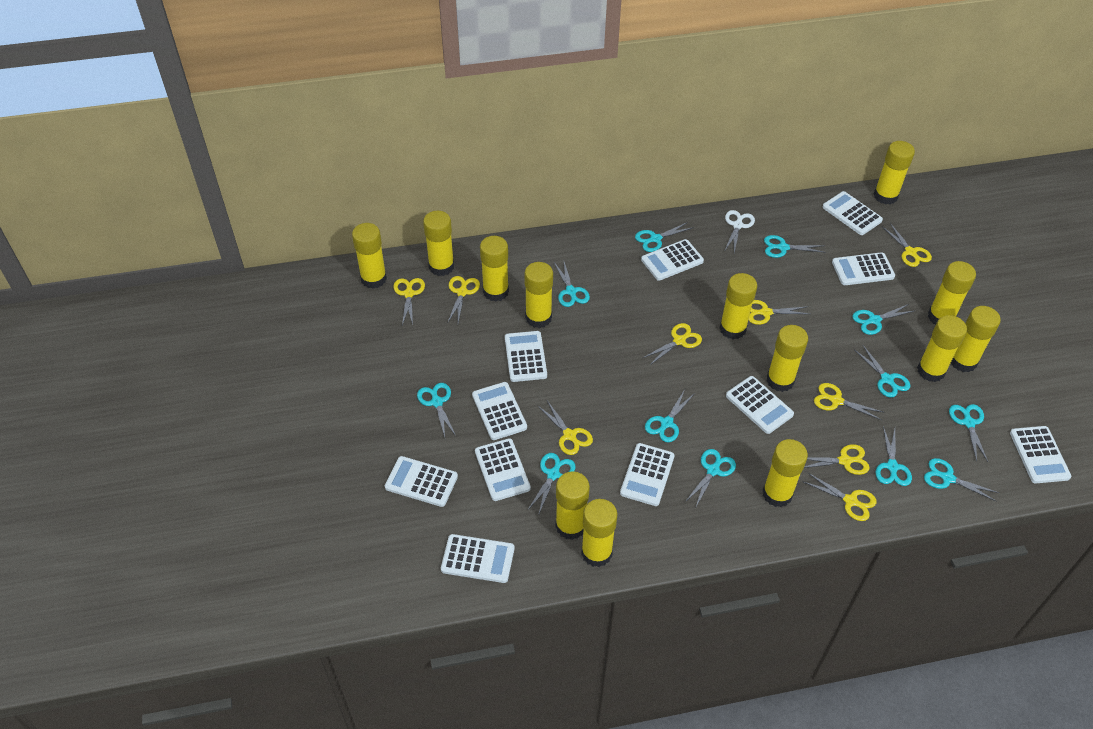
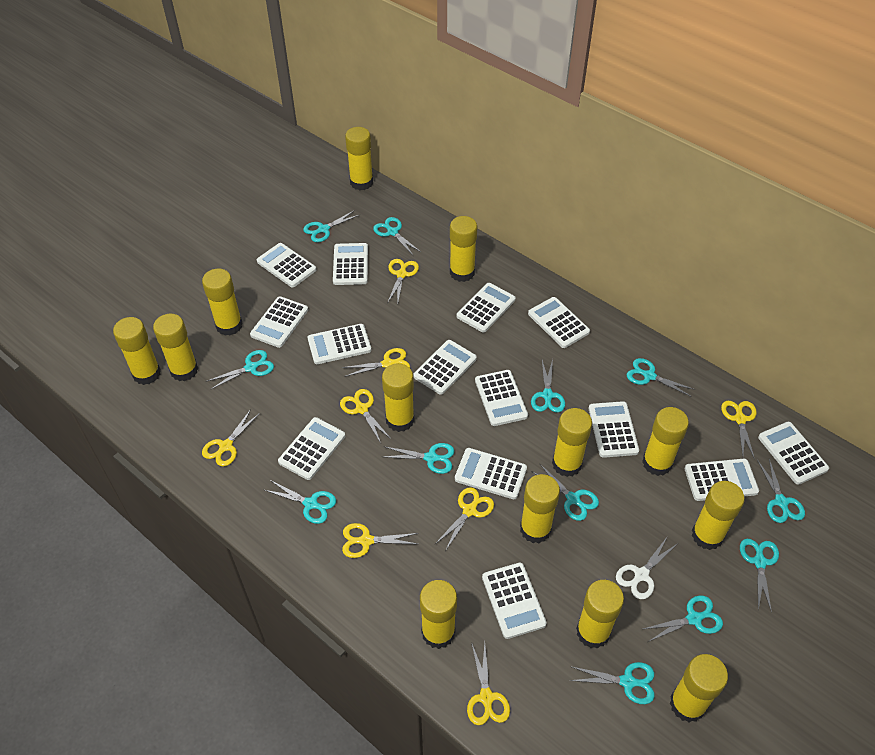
white calculator: 11 -> 14
yellow scissors: 9 -> 8

